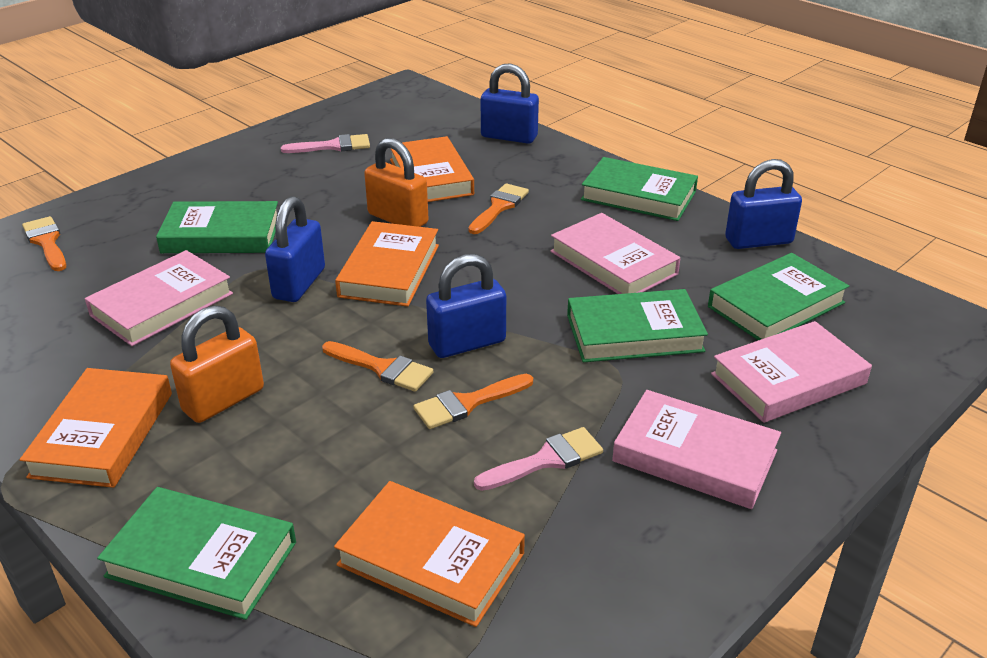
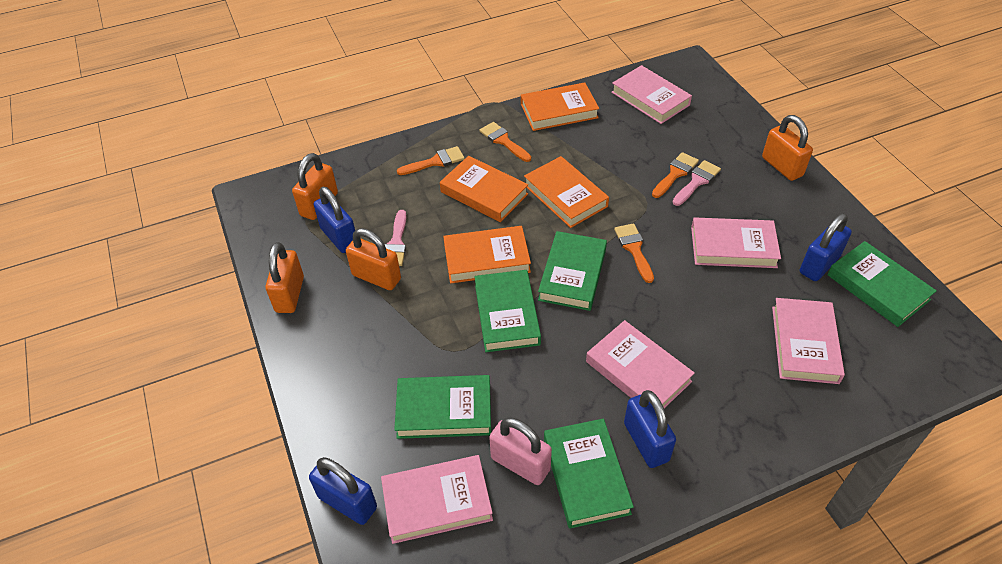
orange padlock: 2 -> 4
pink book: 4 -> 5
pink padlock: 0 -> 1

